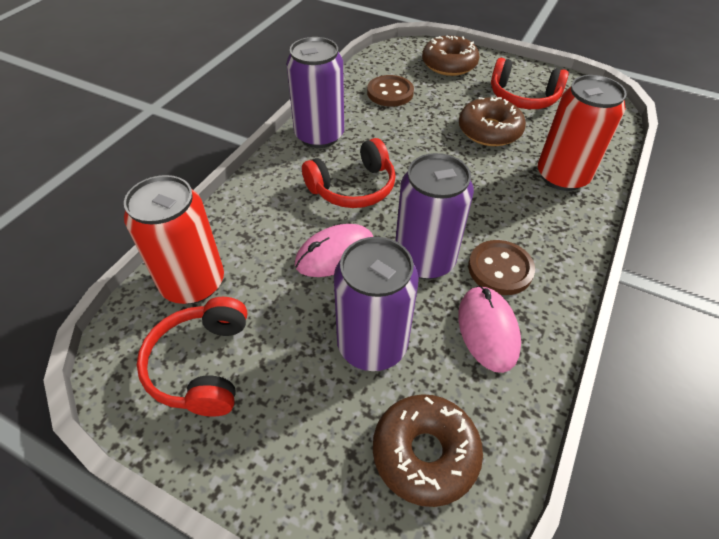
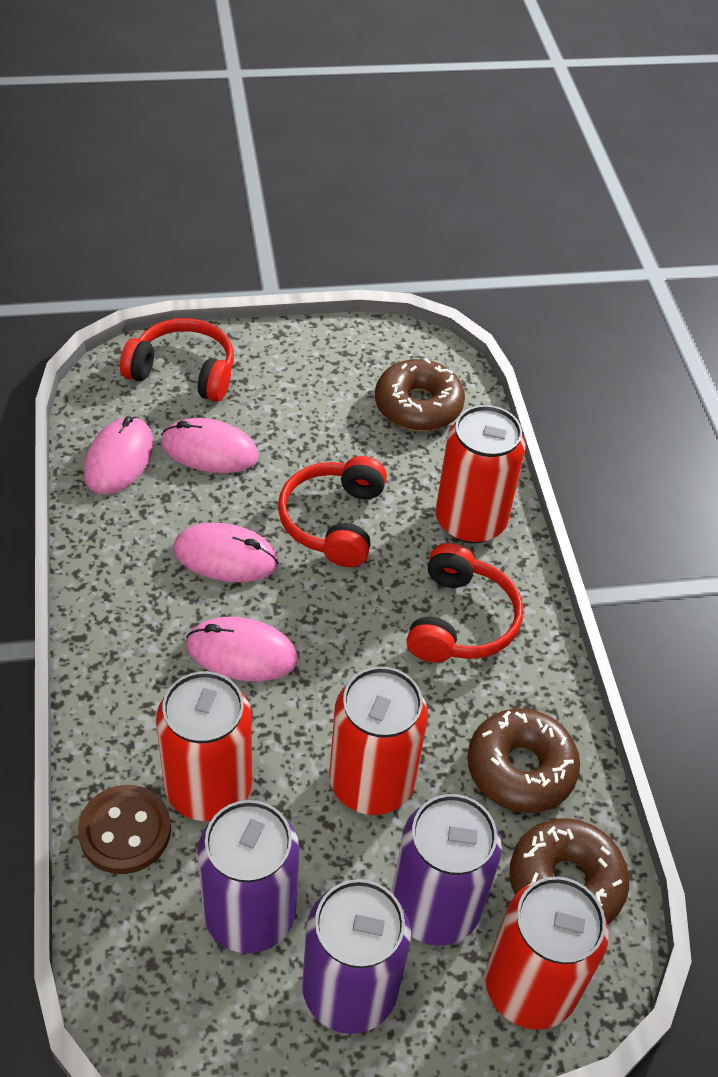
brown button: 2 -> 1
pink mouse: 2 -> 4
red can: 2 -> 4

